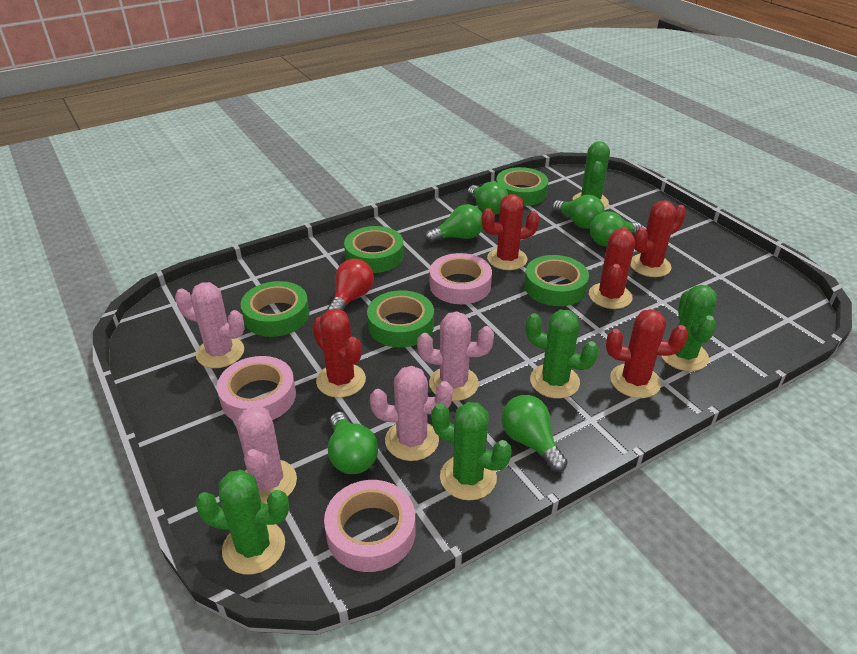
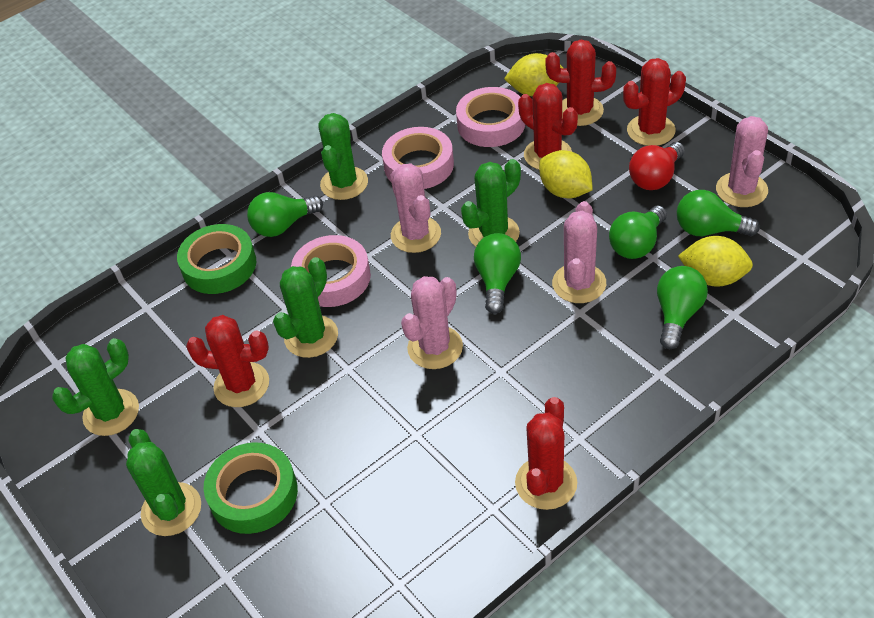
green light bulb: 6 -> 5
green tape: 5 -> 2
yellow lemon: 0 -> 3

